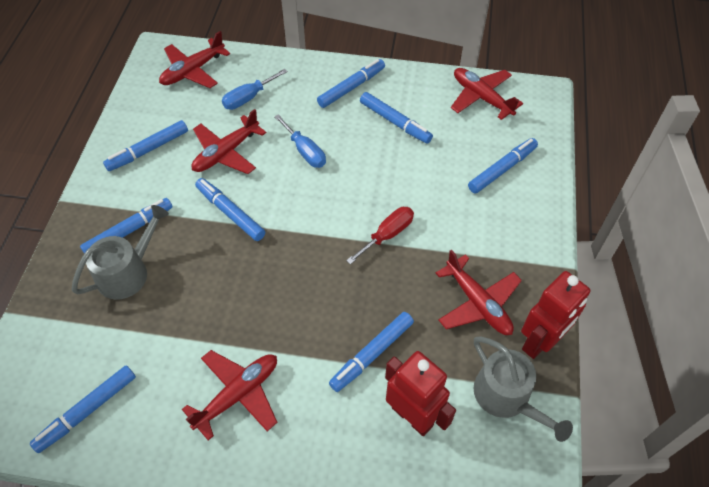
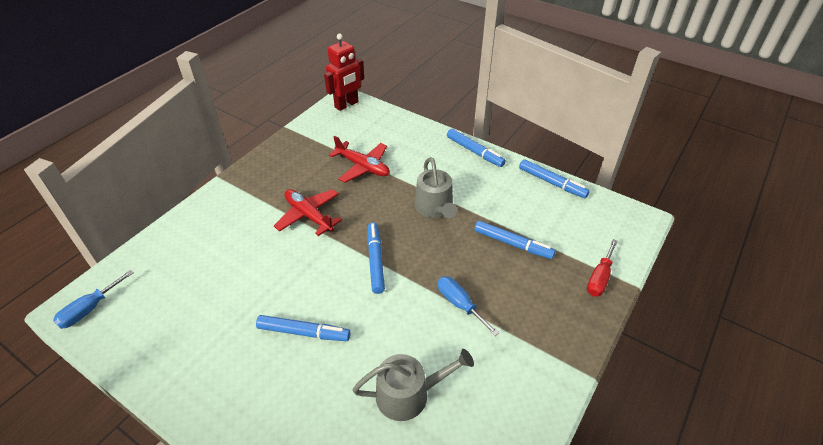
blue marker: 8 -> 5
red plane: 5 -> 2
red robot: 2 -> 1

